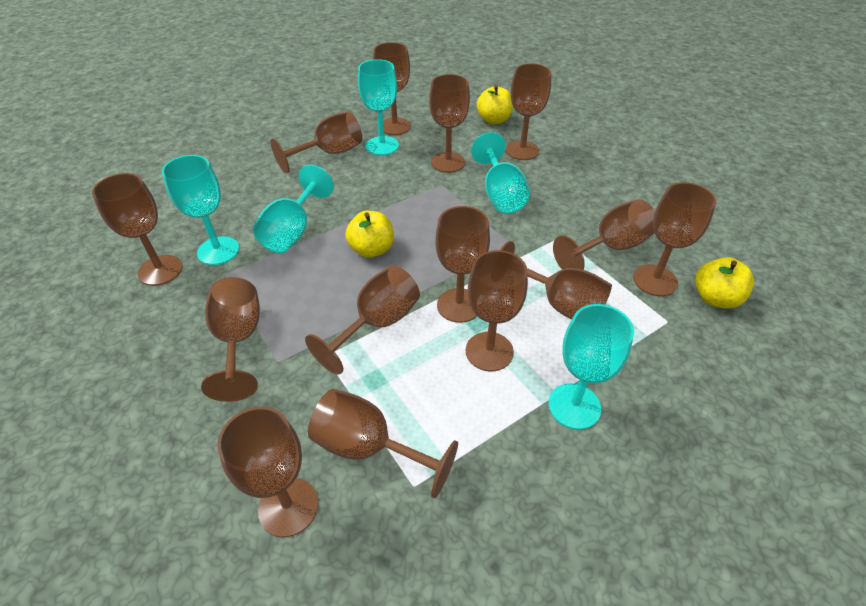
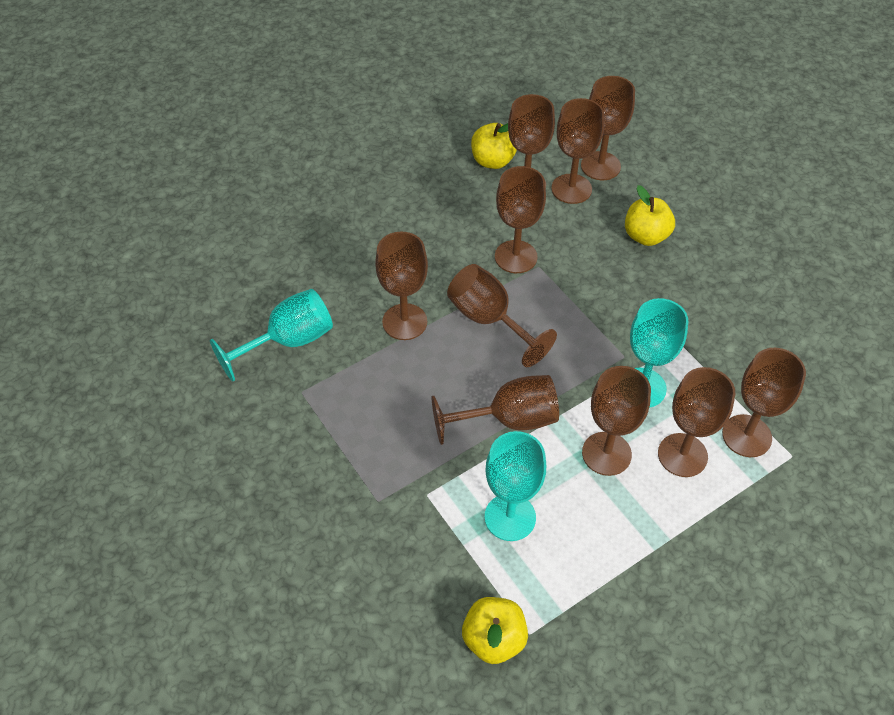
brown goblet: 14 -> 10
turquoise goblet: 5 -> 3

